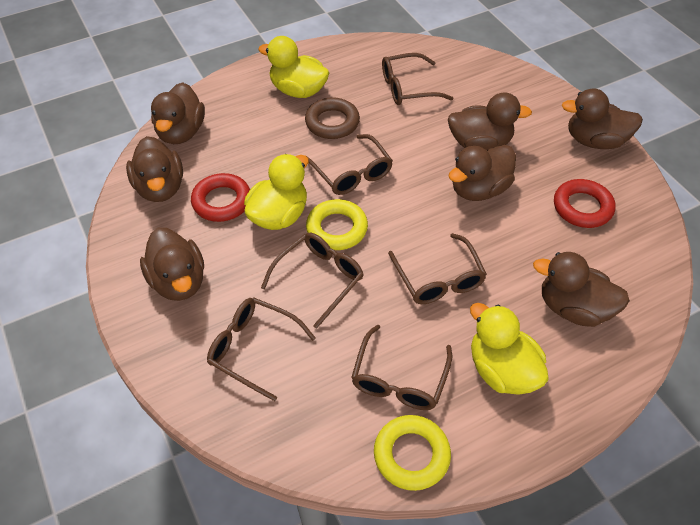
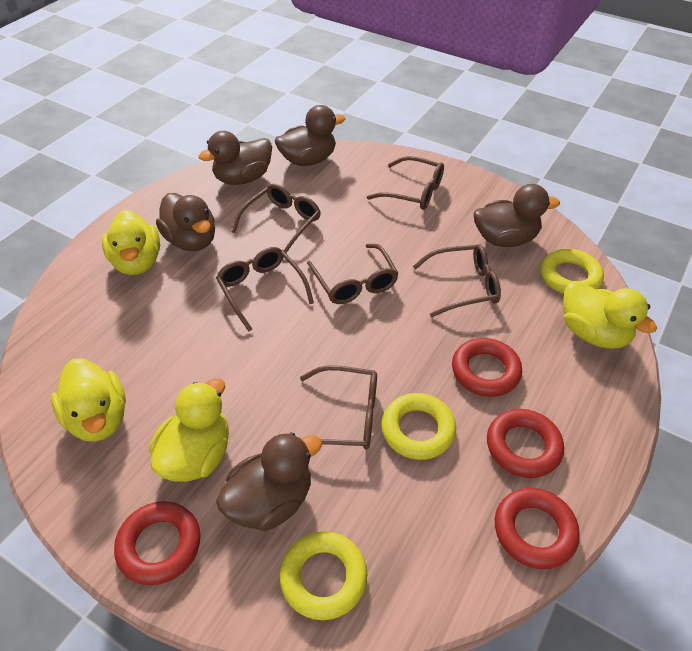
brown duck: 7 -> 5
brown ring: 1 -> 0
red ring: 2 -> 4
yellow duck: 3 -> 4
yellow ring: 2 -> 3

